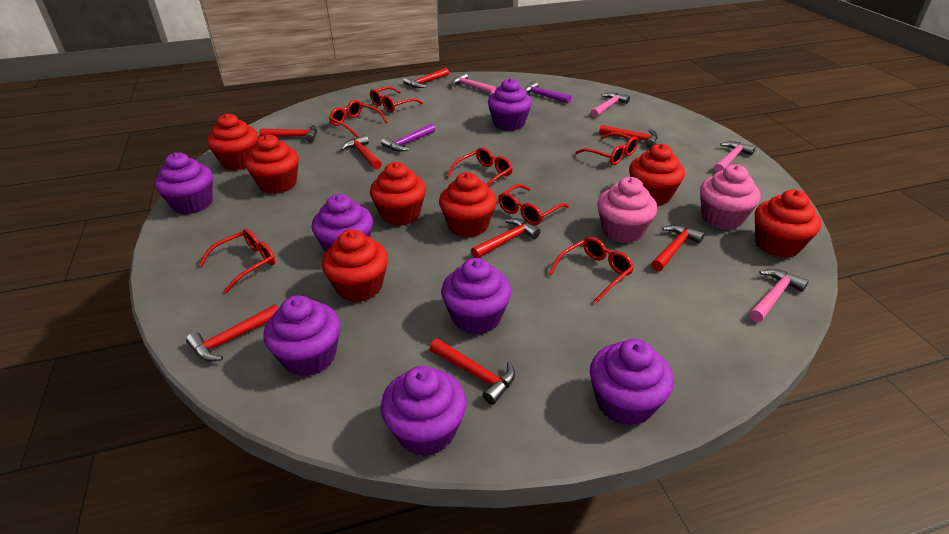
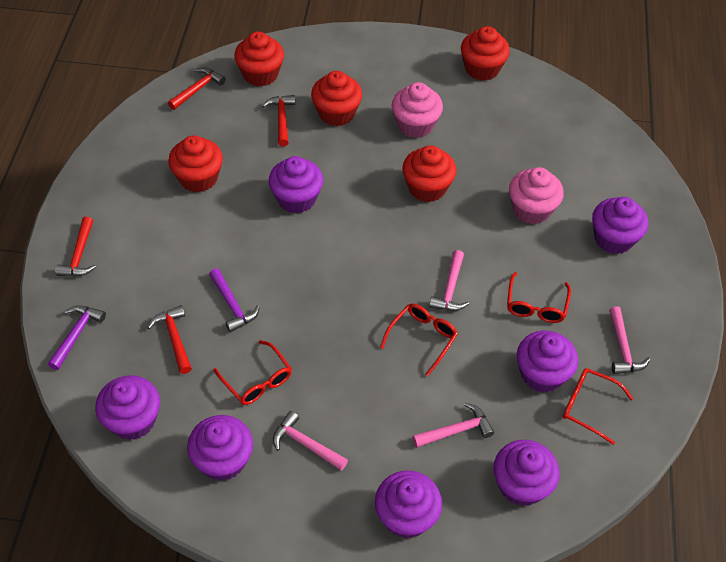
red cupcake: 7 -> 5
red glasses: 7 -> 4
red hammer: 8 -> 4

